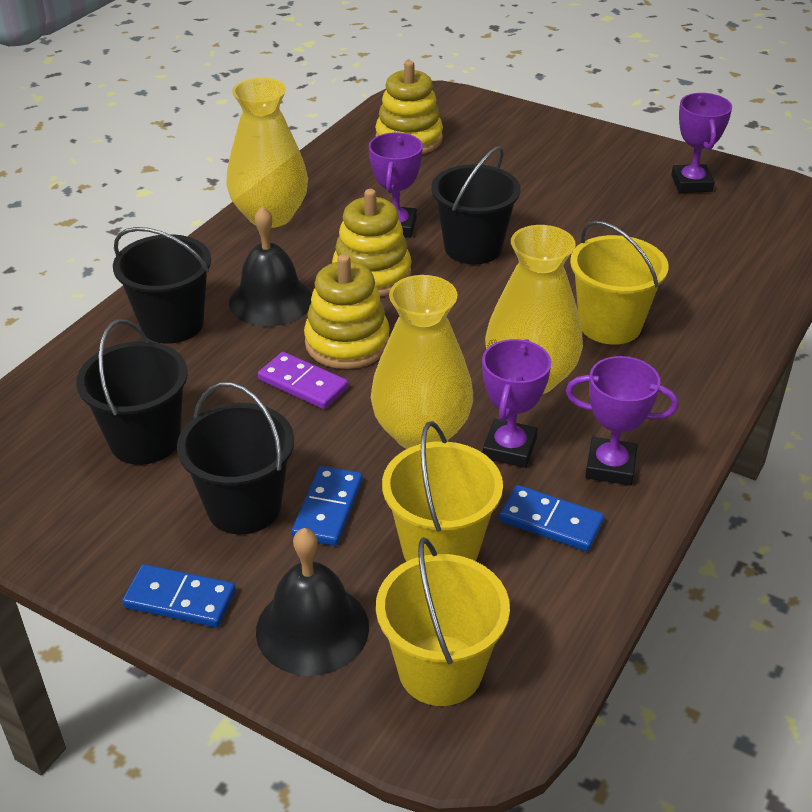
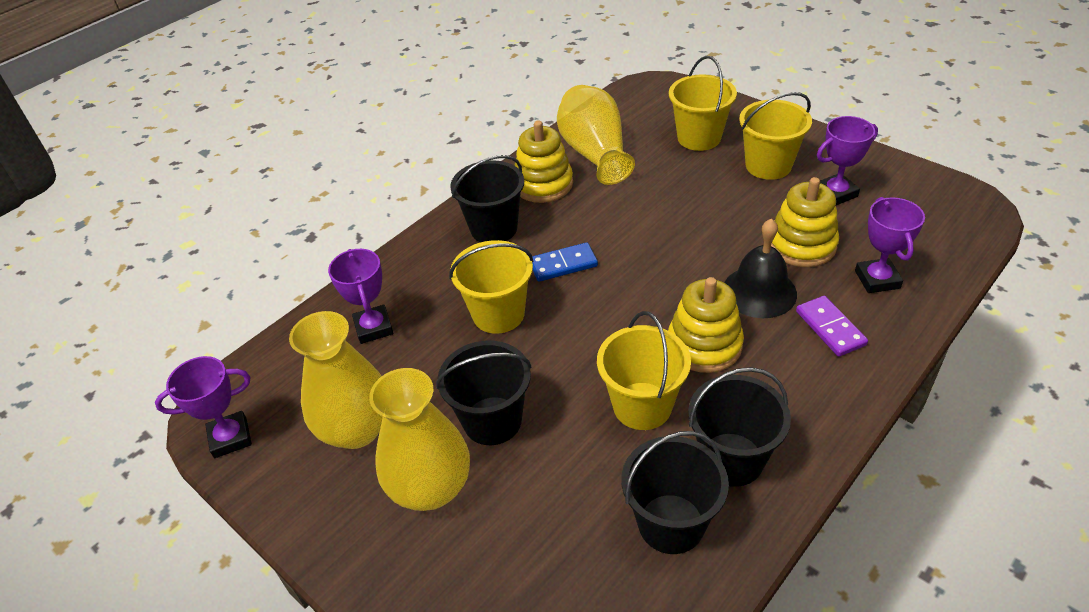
black bell: 2 -> 1
blue domino: 3 -> 1
yellow bucket: 3 -> 4

